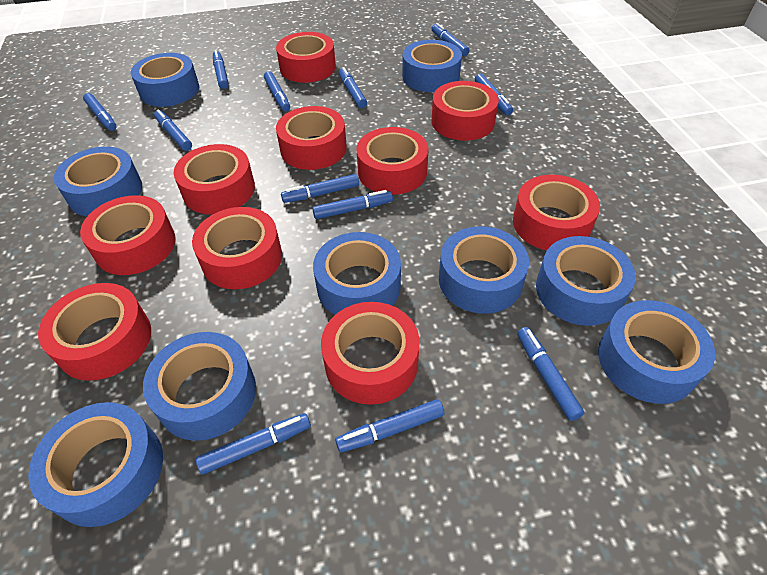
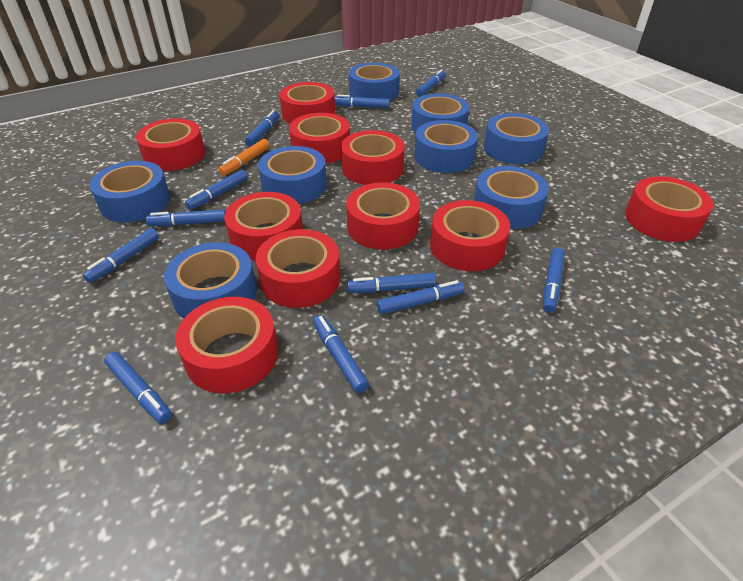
blue marker: 12 -> 11
blue tape: 9 -> 8
orange marker: 0 -> 1

